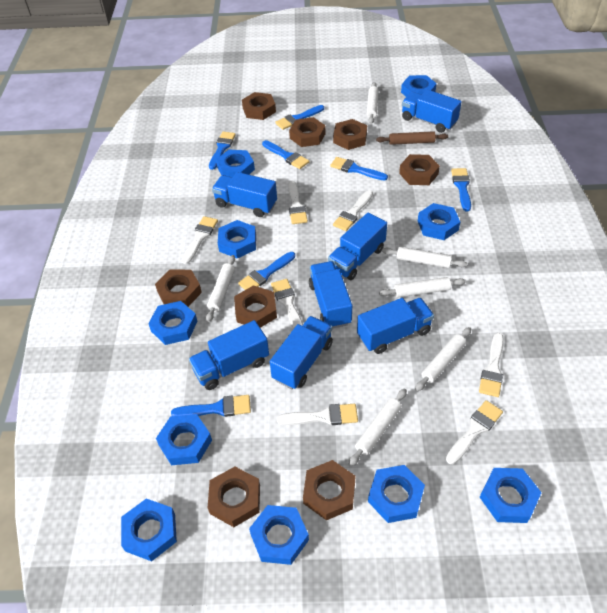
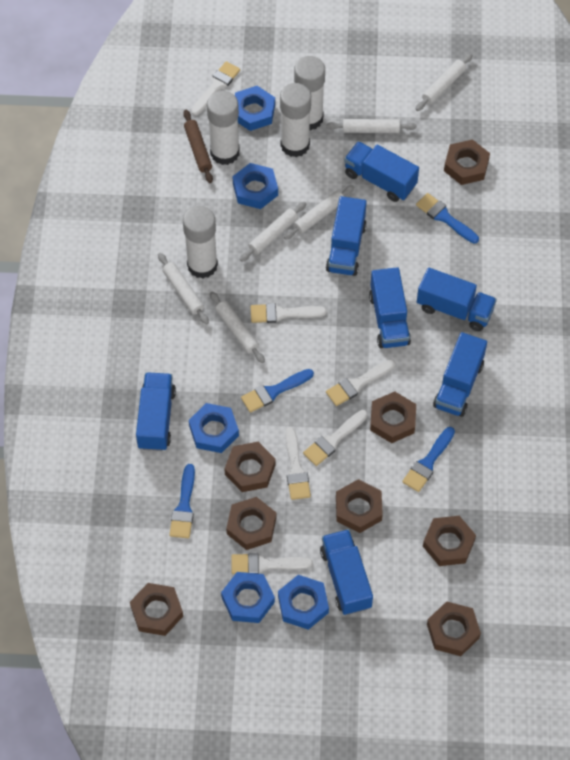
blue brush: 7 -> 4
blue nut: 10 -> 5
white brush: 7 -> 6
white glue stick: 0 -> 4

